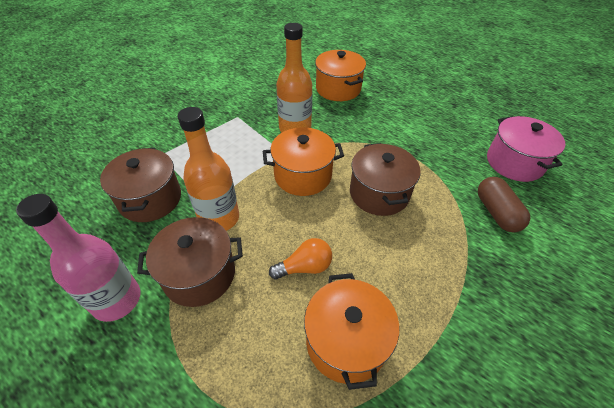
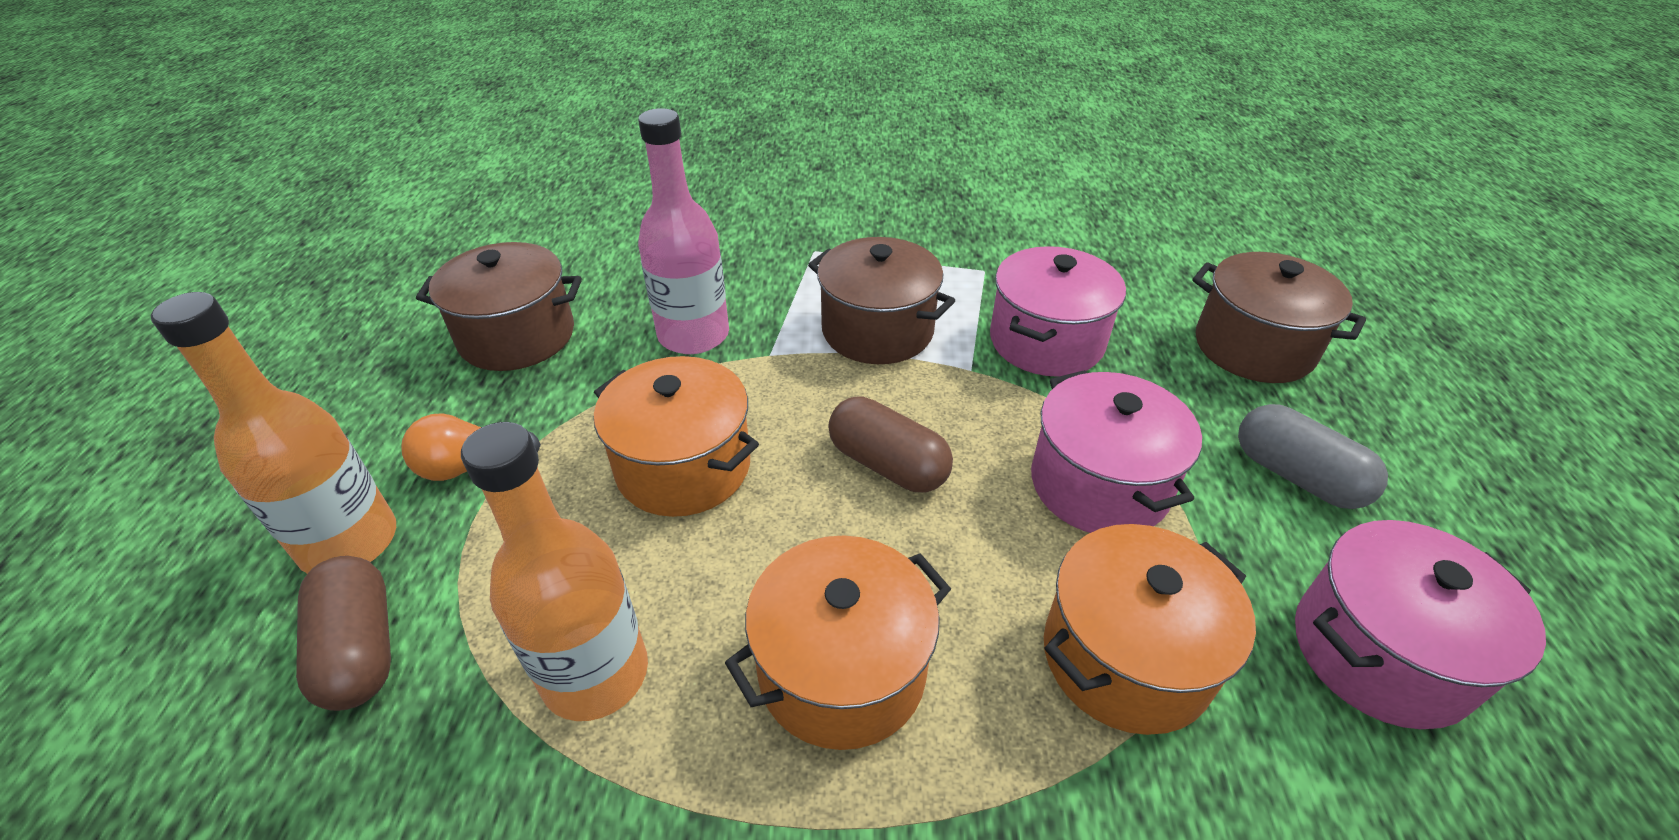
brown capsule: 1 -> 2
grey capsule: 0 -> 1
pink pot: 1 -> 3

